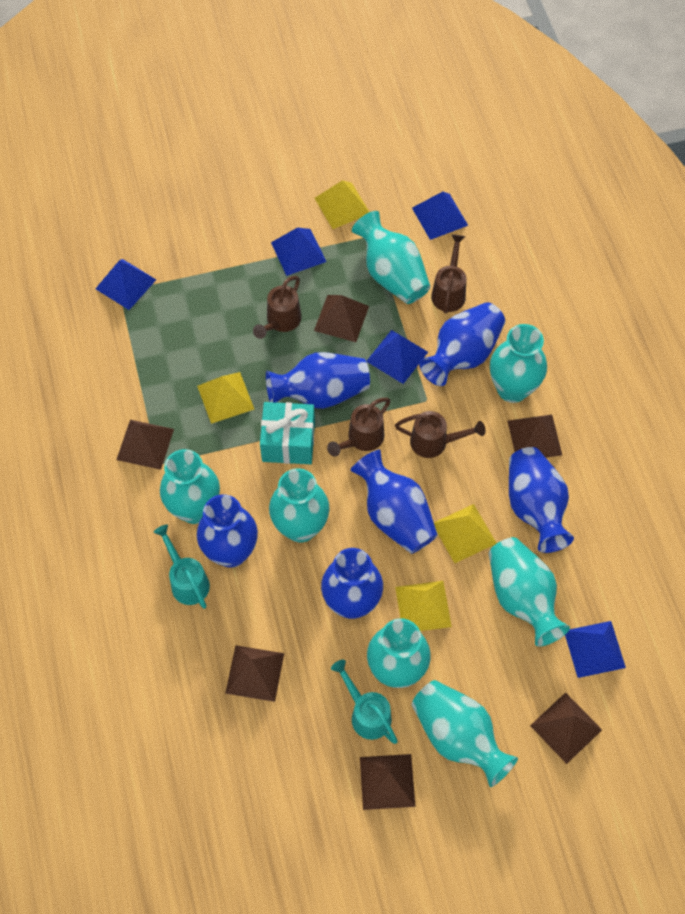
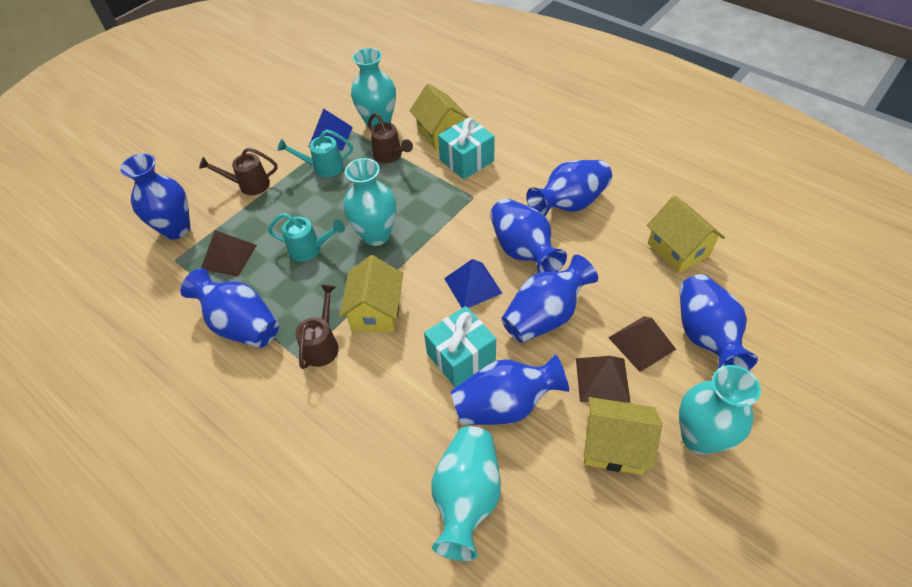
blue pyramid: 5 -> 2
blue vase: 6 -> 7
brown pyramid: 6 -> 3
brown watering can: 4 -> 3
turquoise gift: 1 -> 2
turquoise vase: 7 -> 4
yellow house: 0 -> 4
yellow pyramid: 4 -> 0

